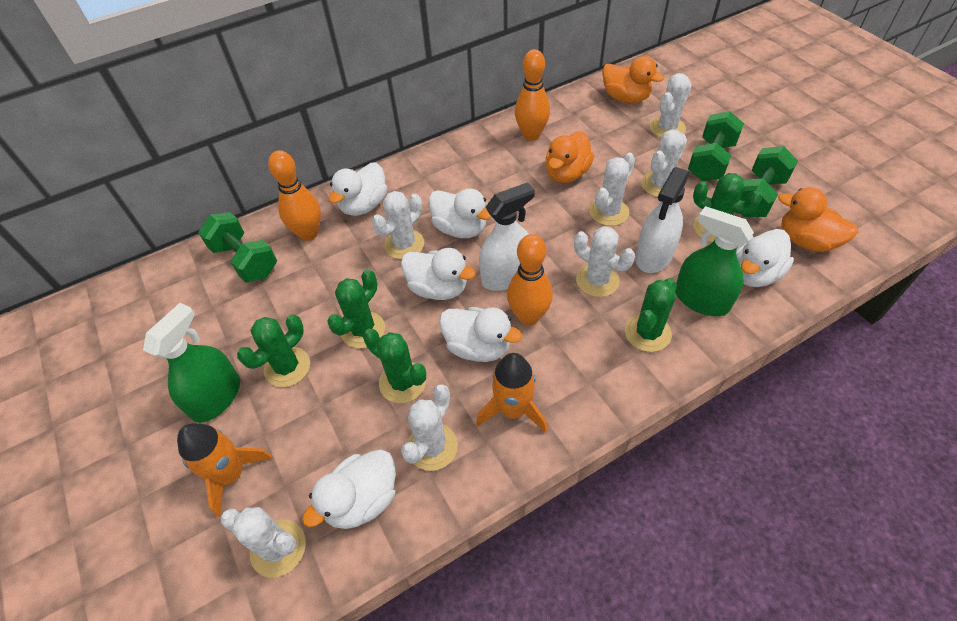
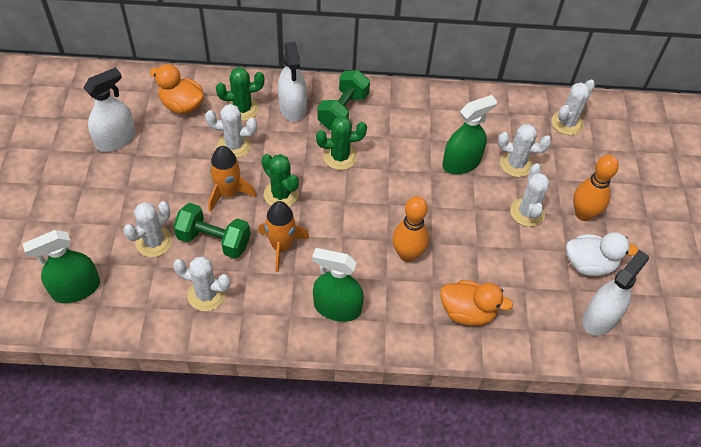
green cactus: 5 -> 3
green dumbbell: 3 -> 2
green spray bottle: 2 -> 3
orange bowling pin: 3 -> 2
orange duck: 3 -> 2
white cactus: 7 -> 6
white duck: 6 -> 1
white spray bottle: 2 -> 3

